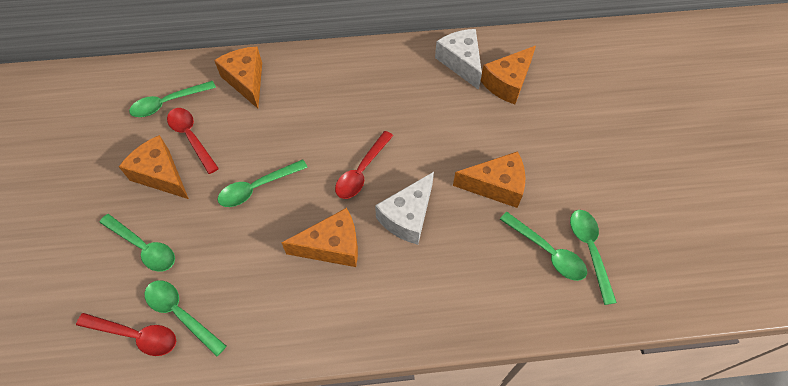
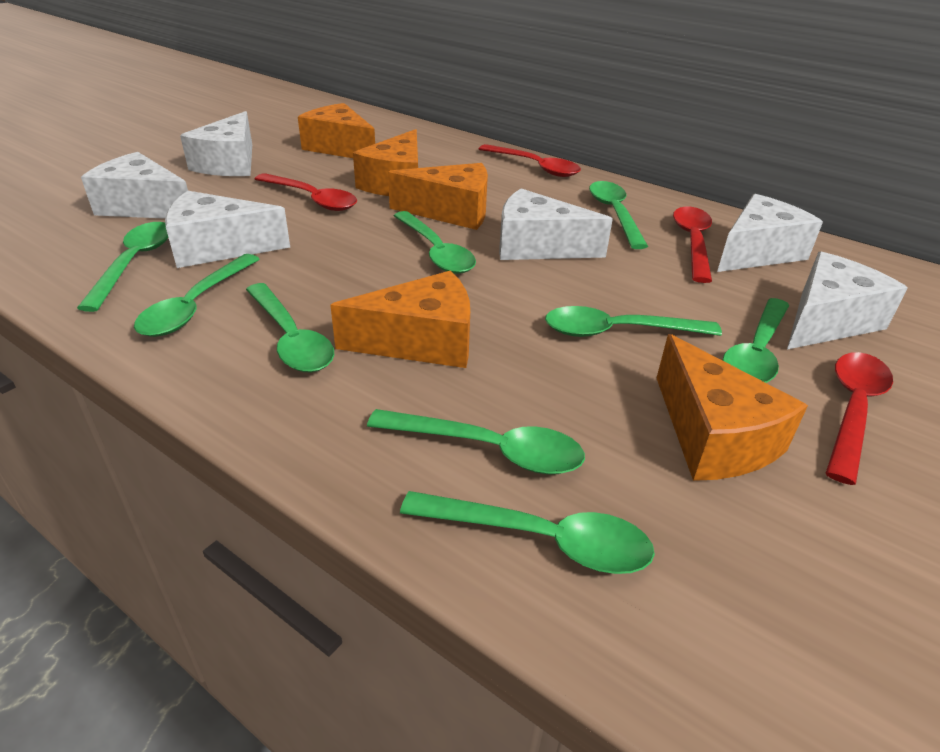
green spoon: 6 -> 9
red spoon: 3 -> 4
white cheese: 2 -> 6

